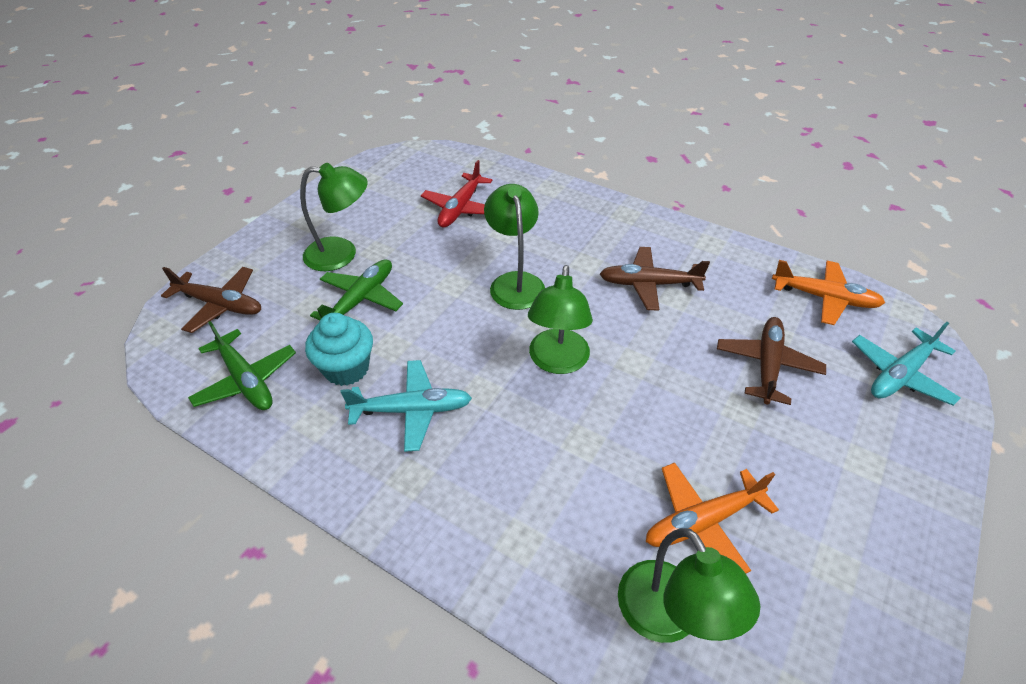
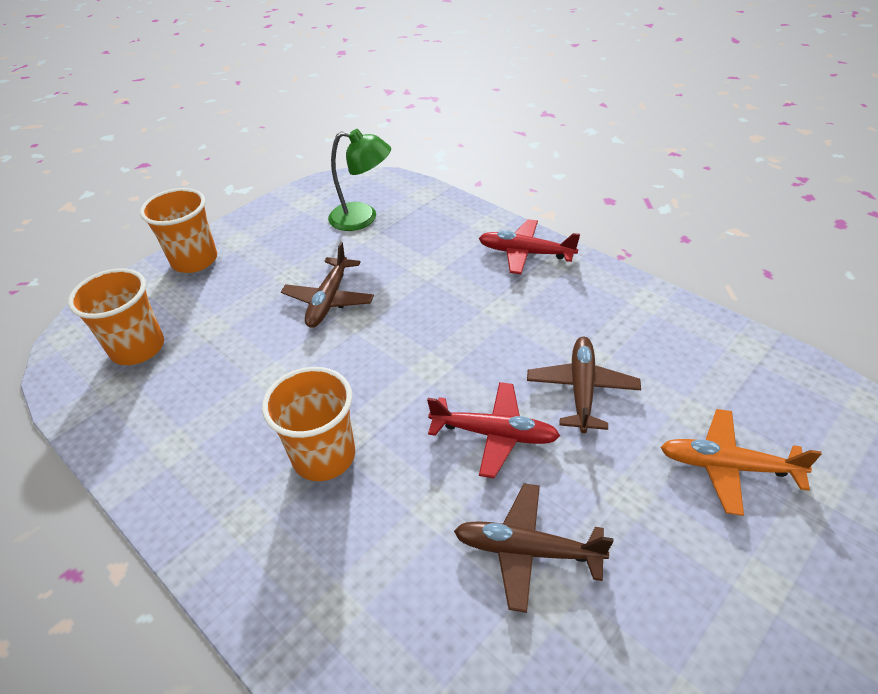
green lamp: 4 -> 1
green plane: 2 -> 0
orange cup: 0 -> 3
orange plane: 2 -> 1
red plane: 1 -> 2
turquoise cupcake: 1 -> 0
turquoise plane: 2 -> 0

